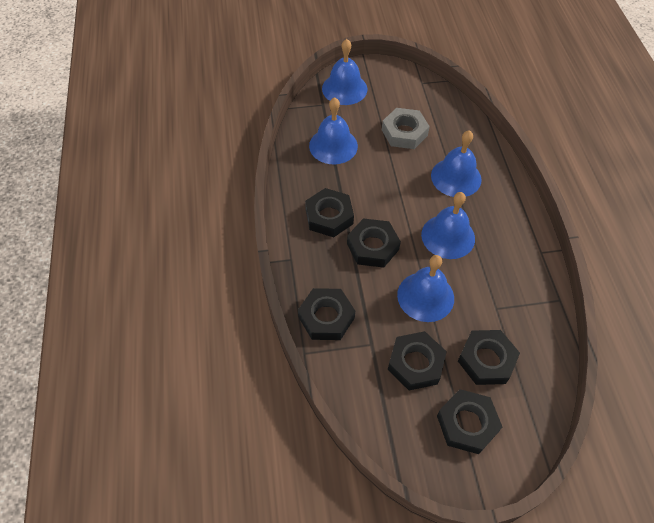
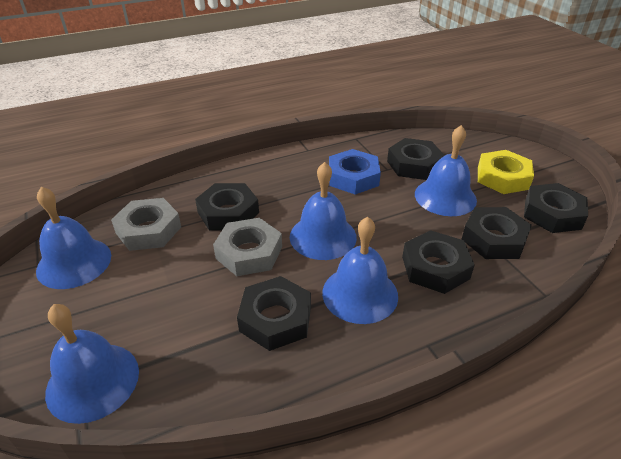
blue nut: 0 -> 1
grey nut: 1 -> 2
yellow nut: 0 -> 1

